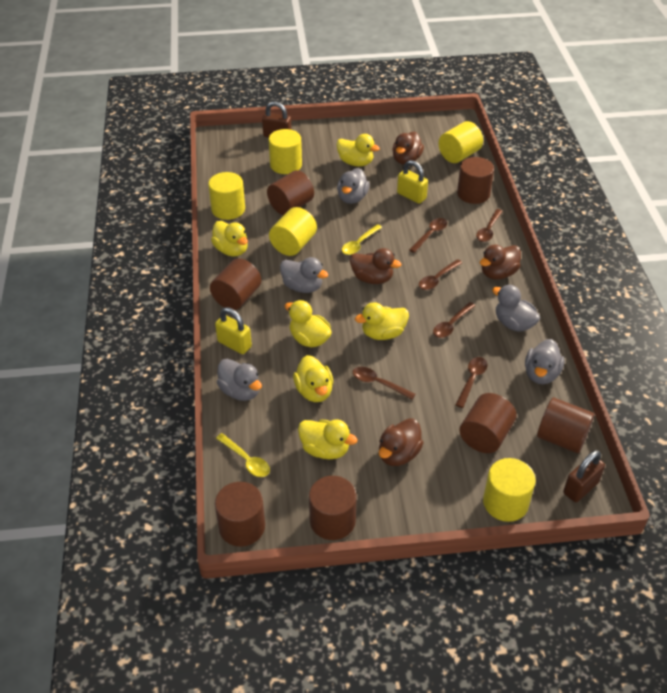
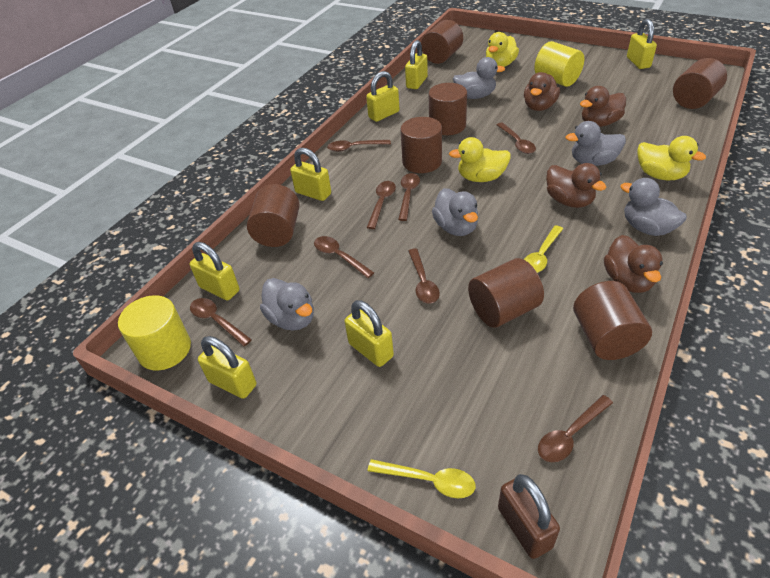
brown padlock: 2 -> 1
brown spoon: 6 -> 8
yellow cylinder: 5 -> 2
yellow duck: 6 -> 3
yellow padlock: 2 -> 7

